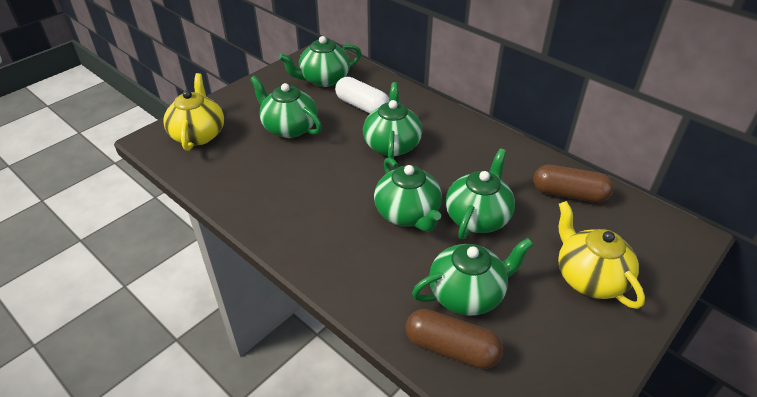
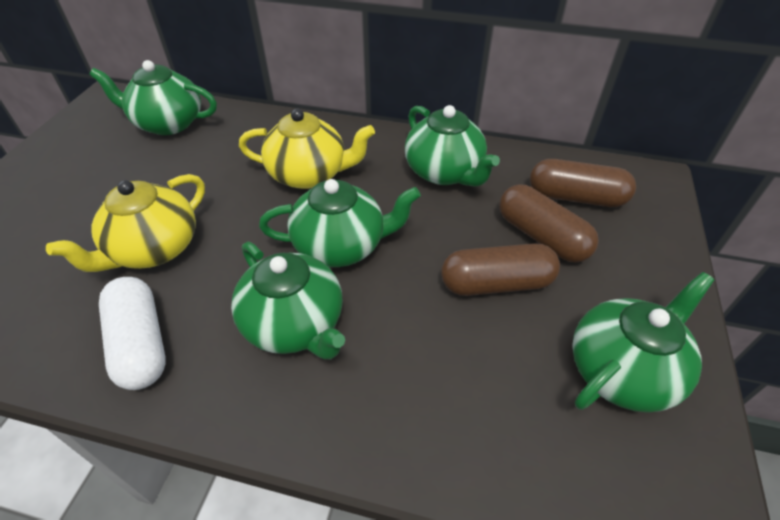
brown capsule: 2 -> 3
green teapot: 6 -> 5

